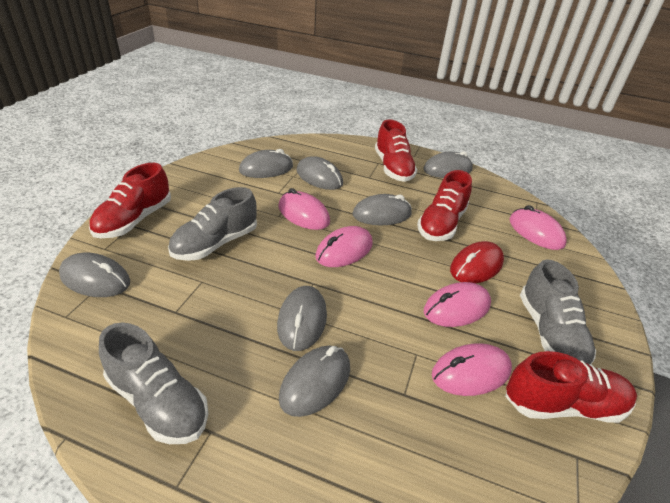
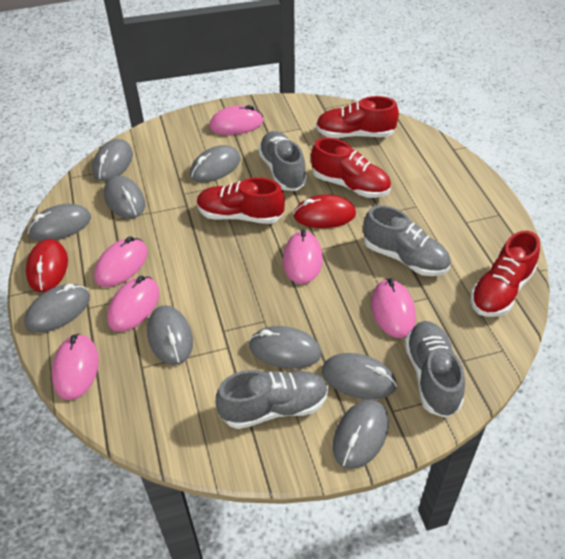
grey mouse: 7 -> 9
grey shoe: 3 -> 4
pink mouse: 5 -> 6
red mouse: 1 -> 2

